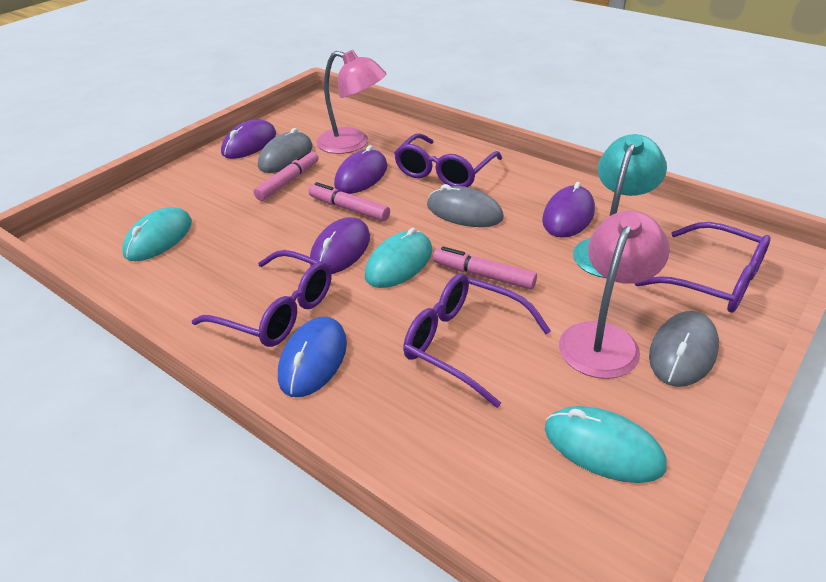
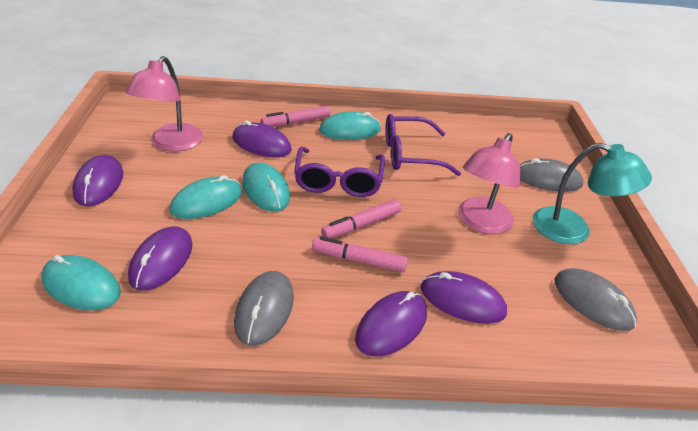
blue mouse: 1 -> 0
purple glasses: 4 -> 2
purple mouse: 4 -> 5
turquoise mouse: 3 -> 4

